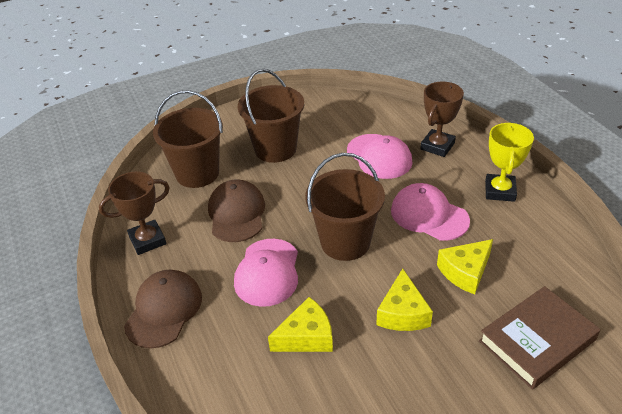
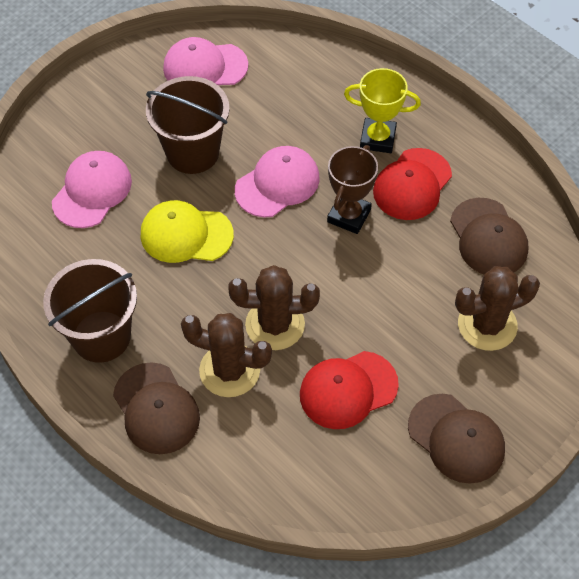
brown book: 1 -> 0
brown bucket: 3 -> 2
brown cactus: 0 -> 3
brown cap: 2 -> 3
brown trophy: 2 -> 1
red cap: 0 -> 2
yellow cap: 0 -> 1
yellow cheese: 3 -> 0

